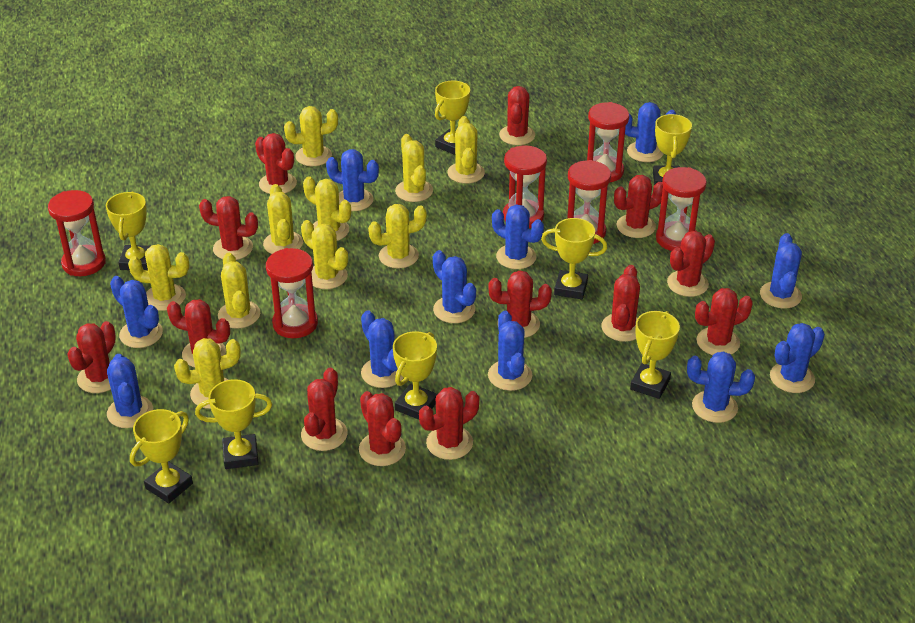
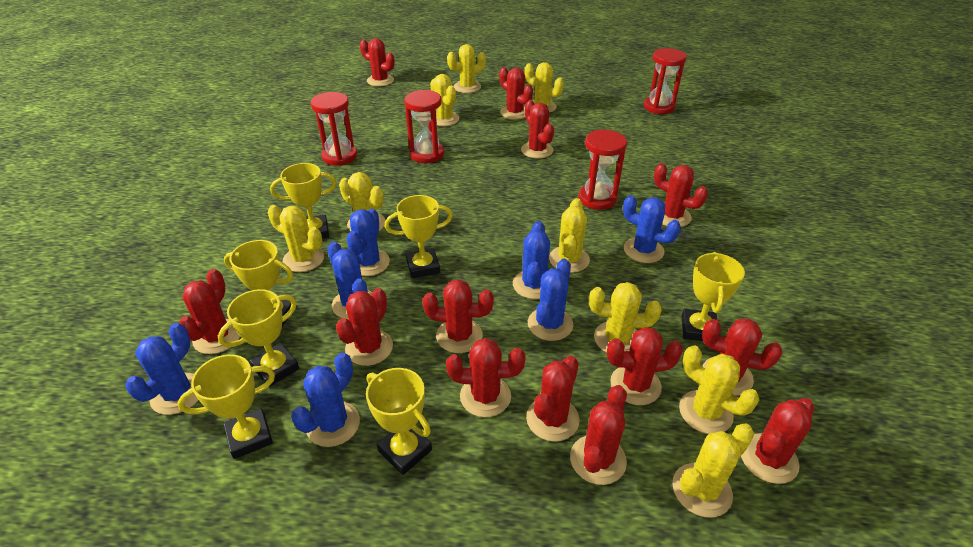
blue cactus: 11 -> 7
red hourglass: 6 -> 4
yellow cactus: 10 -> 9
yellow trophy: 8 -> 7

